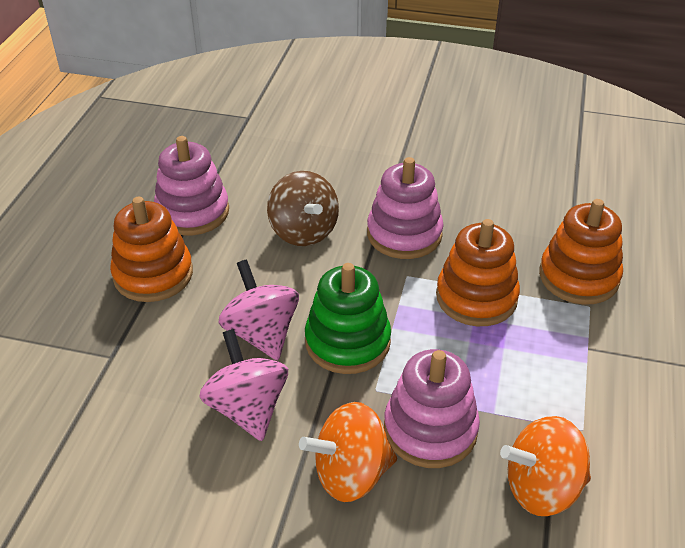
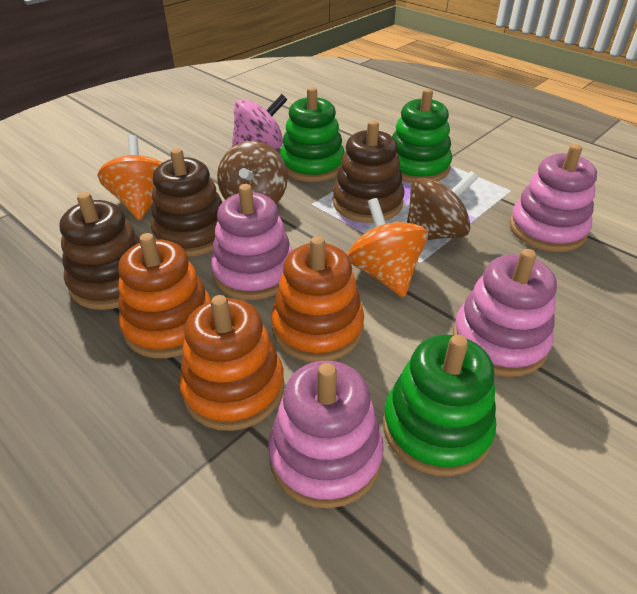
brown spinning top: 1 -> 2
brown stacking toy: 0 -> 3
green stacking toy: 1 -> 3
pink spinning top: 2 -> 1
pink stacking toy: 3 -> 4

